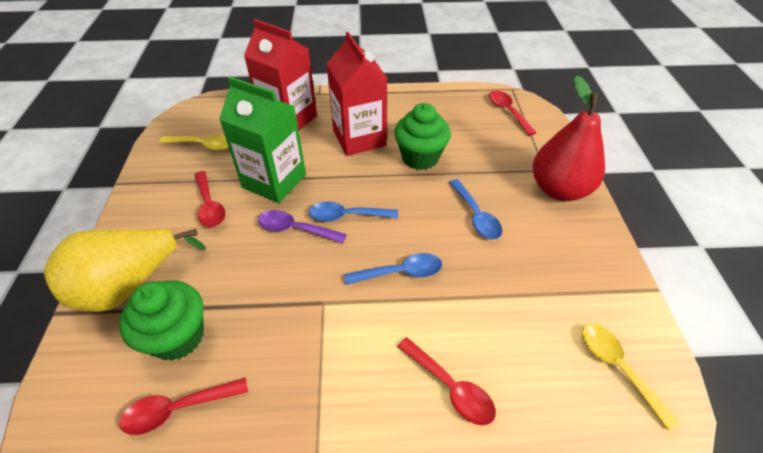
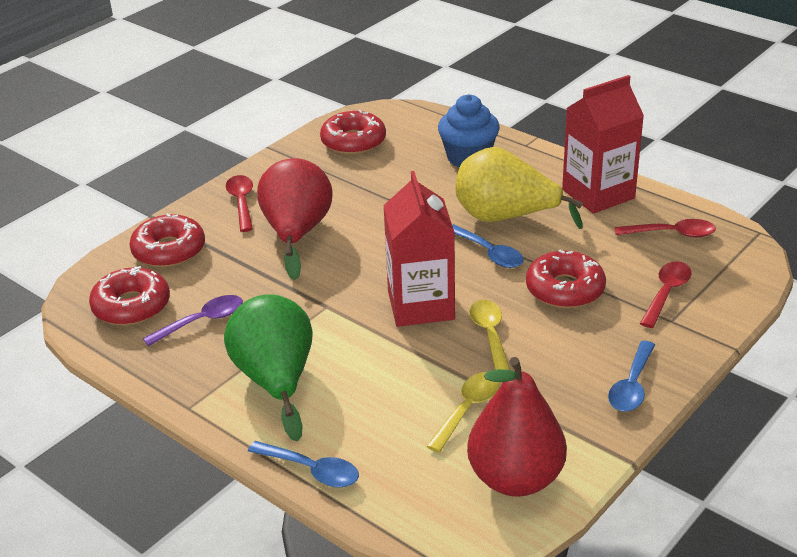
blue cupcake: 0 -> 1
green carton: 1 -> 0
green cupcake: 2 -> 0
green pear: 0 -> 1
red donut: 0 -> 4
red pear: 1 -> 2
red spoon: 4 -> 3

